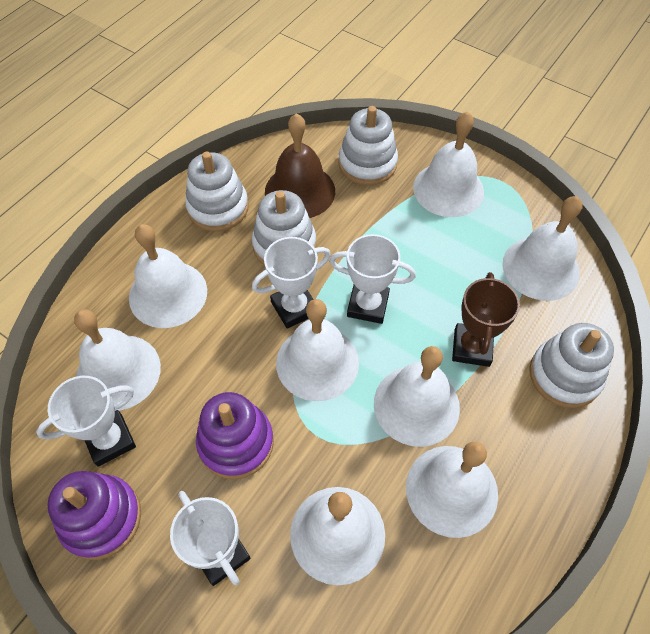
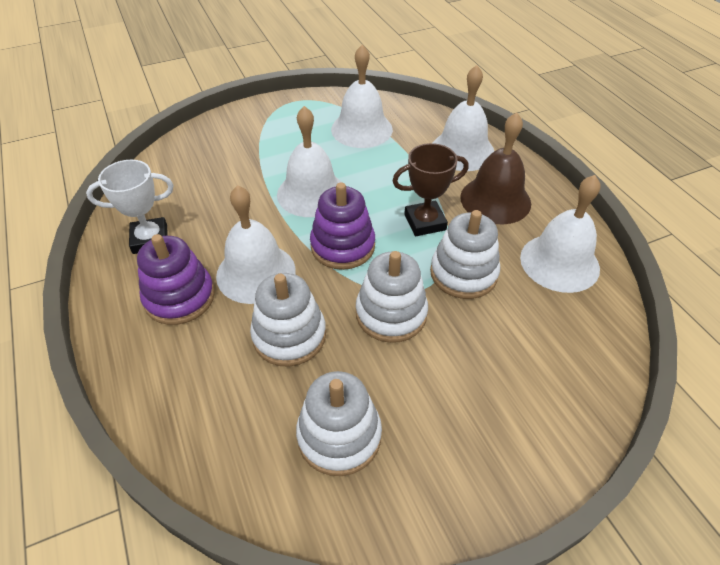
white bell: 8 -> 5
white trophy: 4 -> 1

